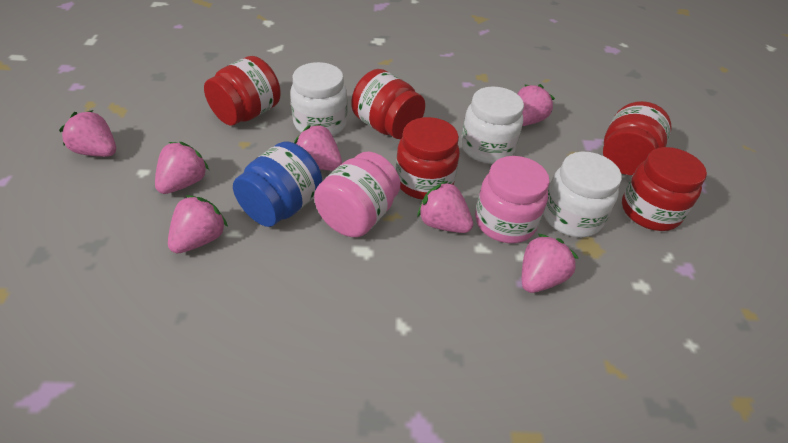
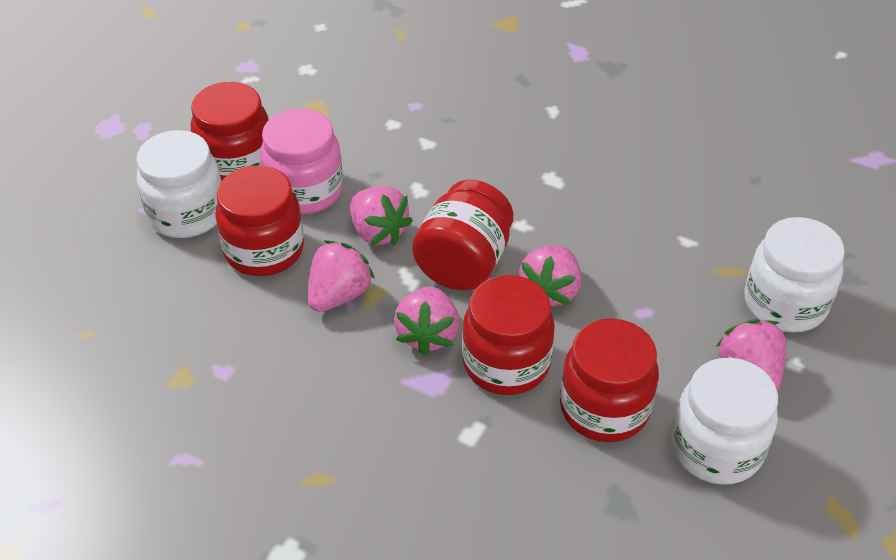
blue jar: 1 -> 0
pink jar: 2 -> 1
pink strawberry: 7 -> 5

